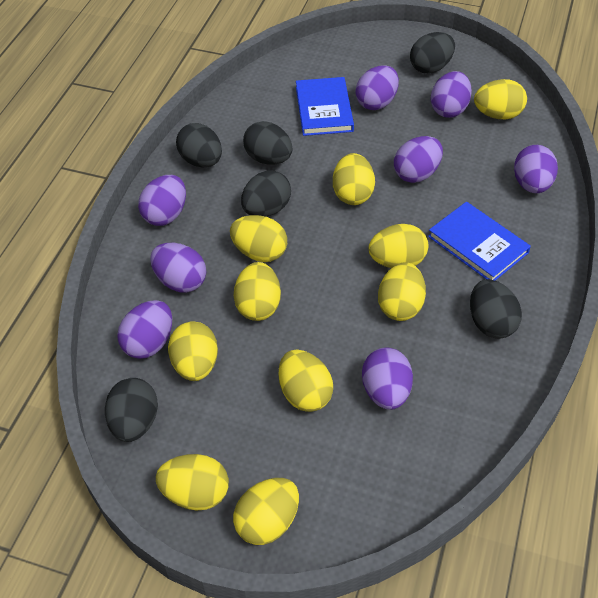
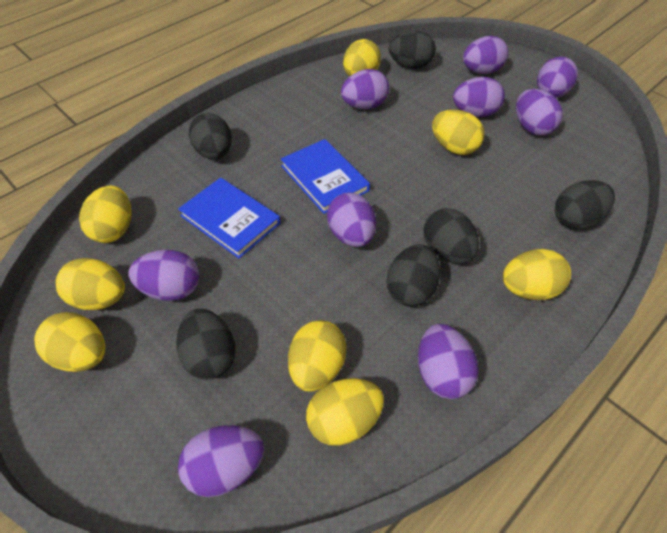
purple egg: 8 -> 9
yellow egg: 10 -> 8

